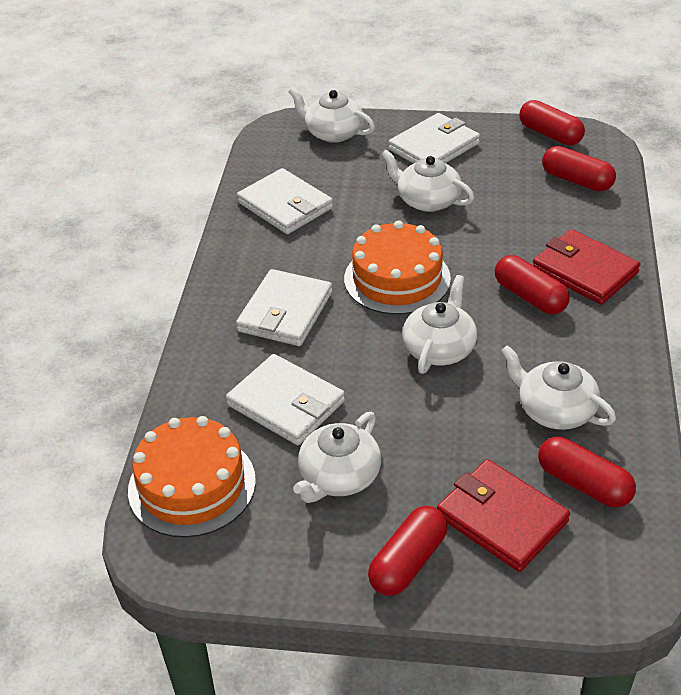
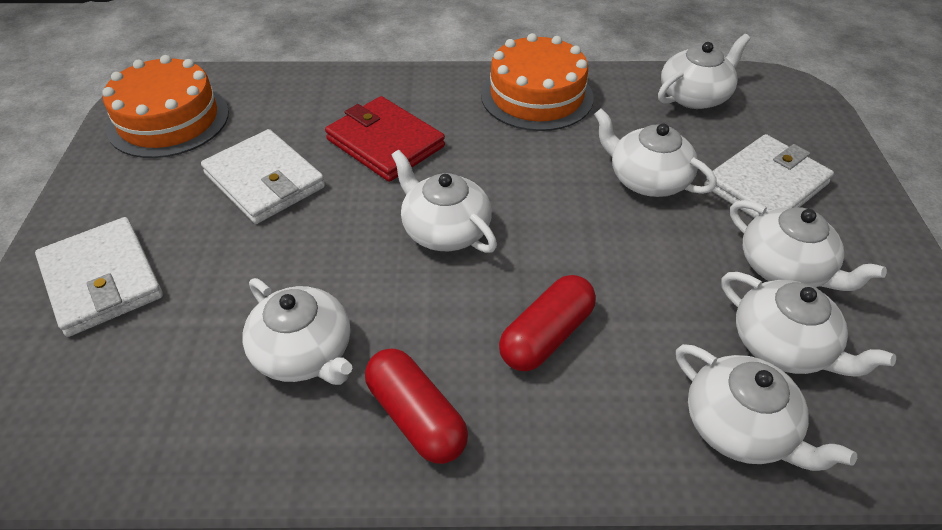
red capsule: 5 -> 2
red wallet: 2 -> 1
white teapot: 5 -> 7
white wallet: 4 -> 3

